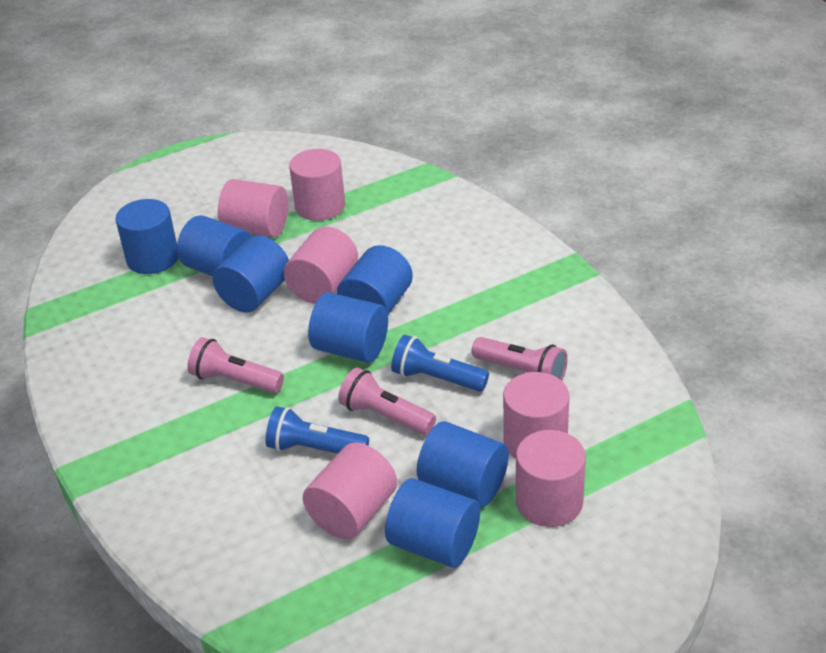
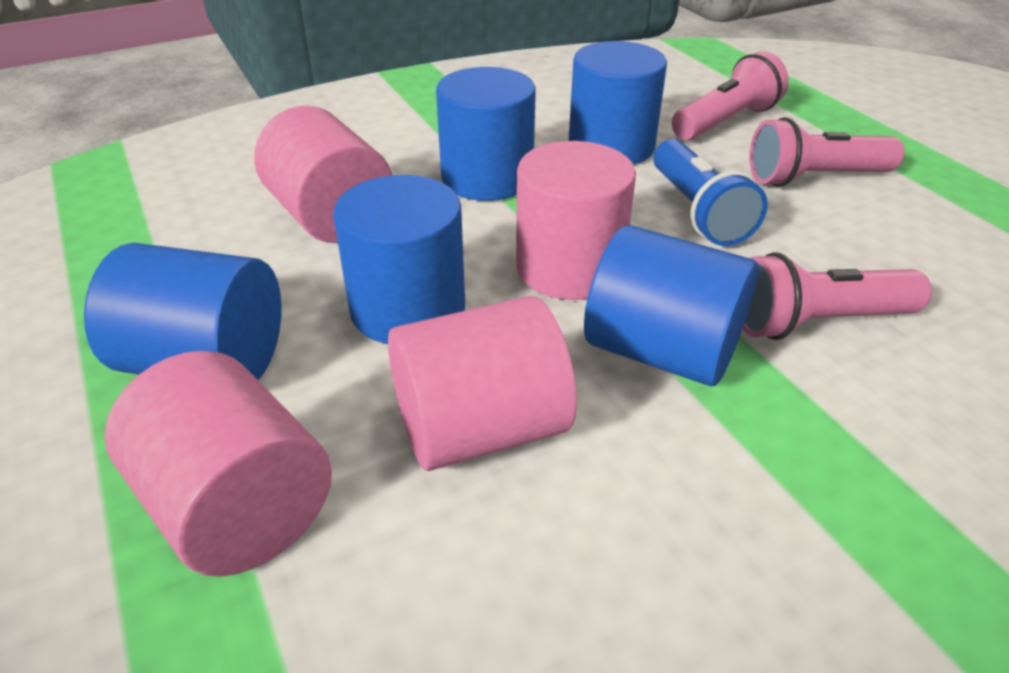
blue cylinder: 7 -> 5
blue flashlight: 2 -> 1
pink cylinder: 6 -> 4

